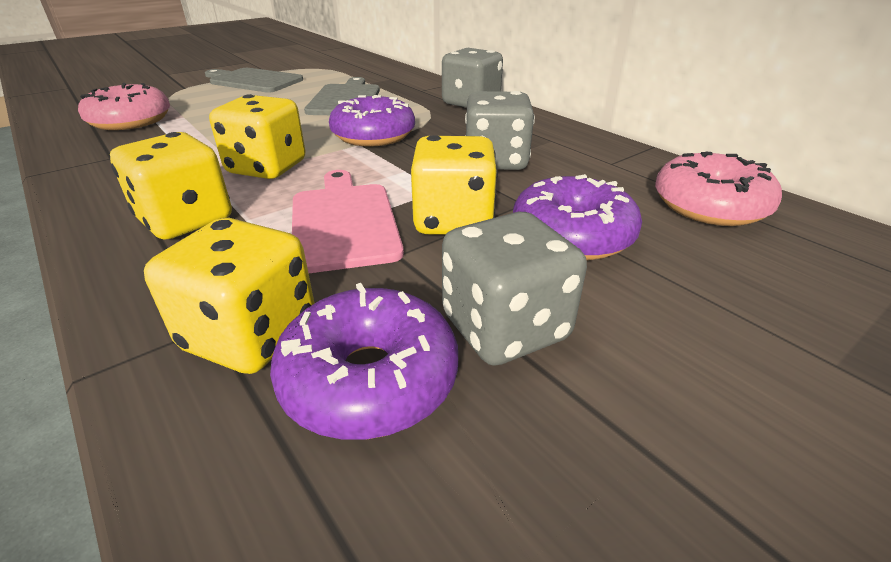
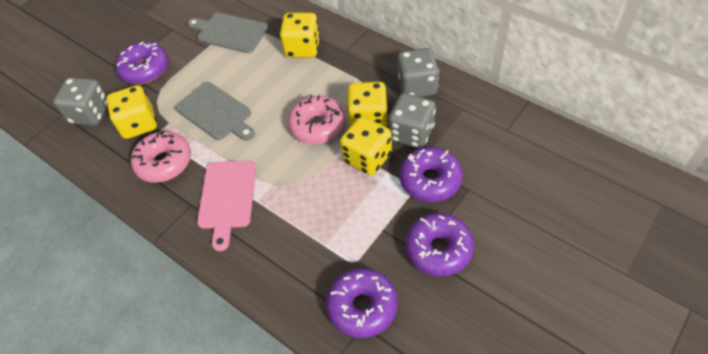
purple donut: 3 -> 4

